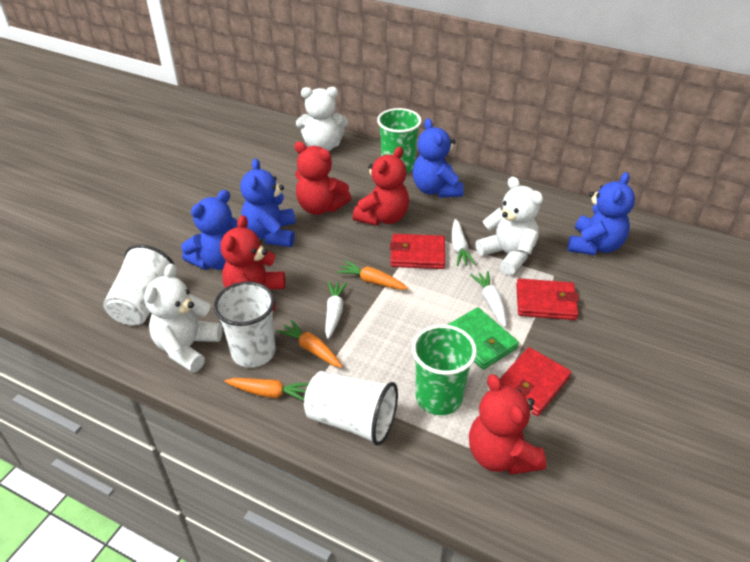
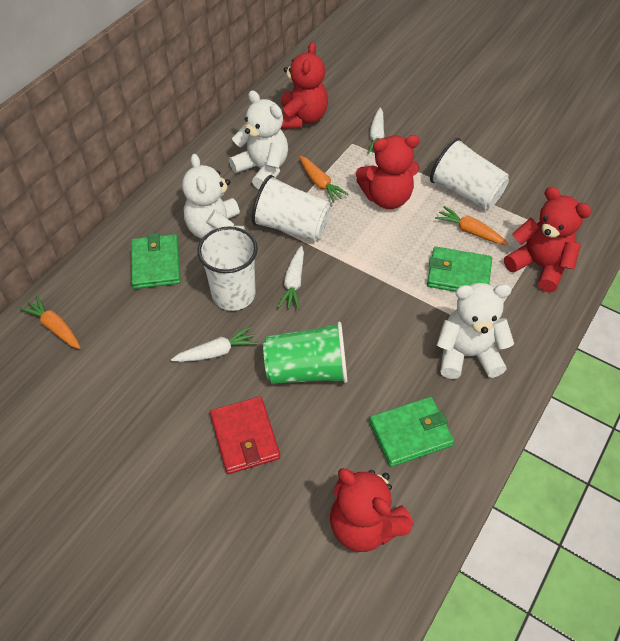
blue teddy bear: 4 -> 0
green cup: 2 -> 1
green wallet: 1 -> 3
red wallet: 3 -> 1

